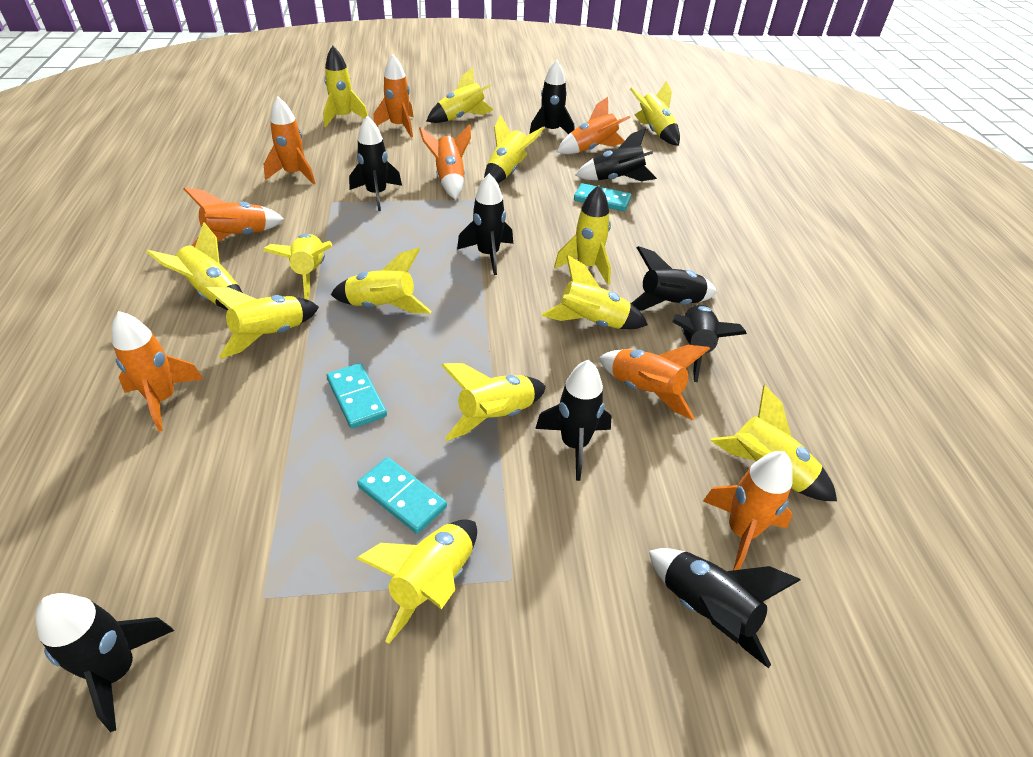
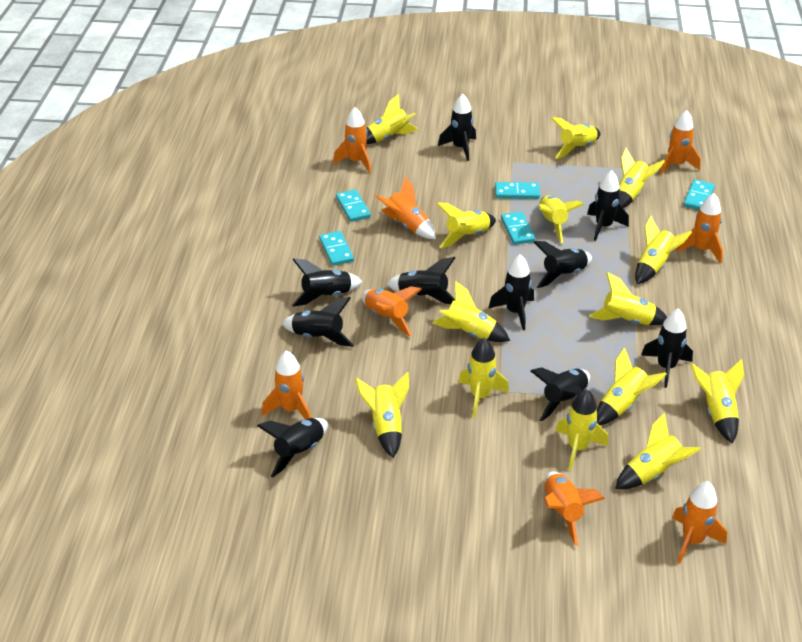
black rocket: 9 -> 10
turquoise domino: 3 -> 5
yellow rocket: 13 -> 14

